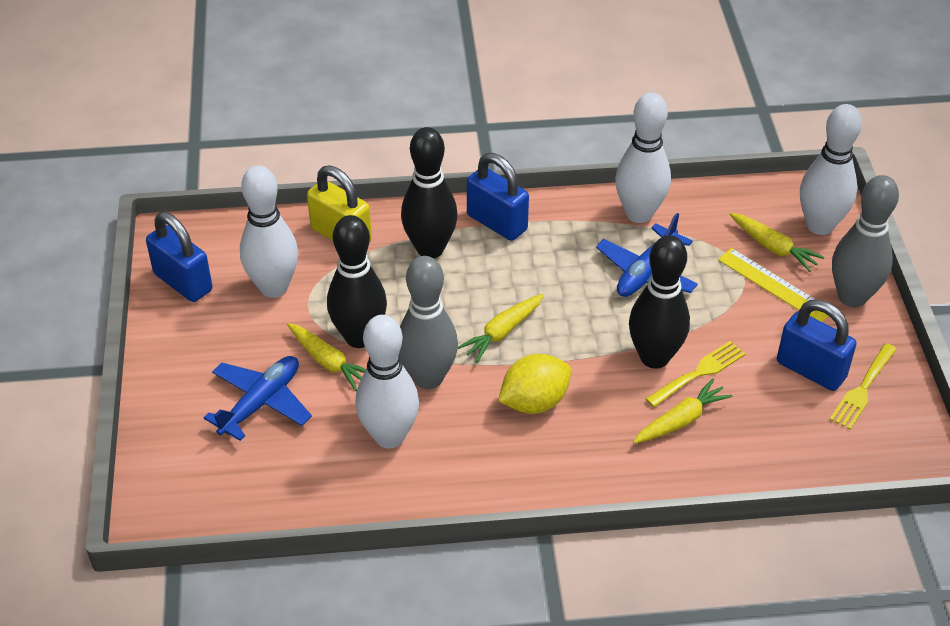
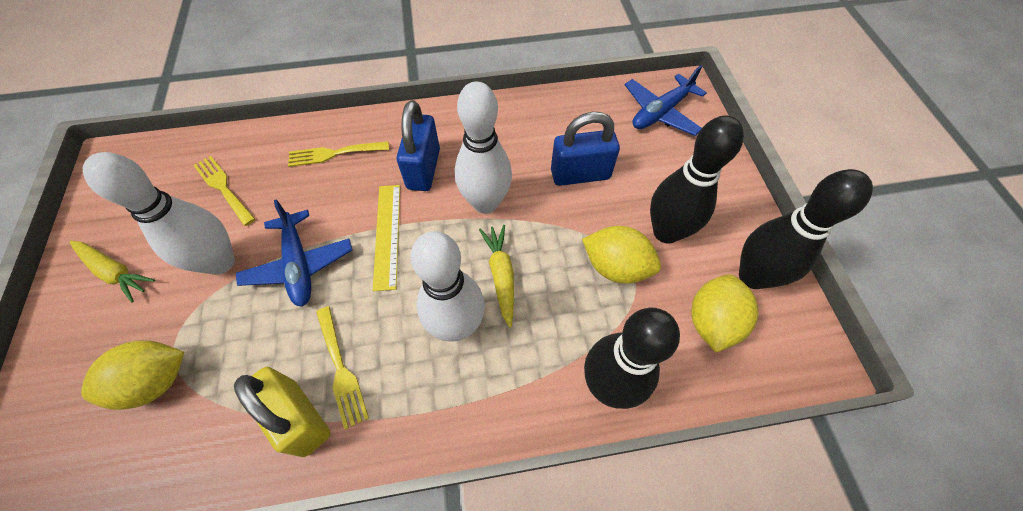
blue padlock: 3 -> 2
grey bowling pin: 2 -> 0
white bowling pin: 4 -> 3
yellow carrot: 4 -> 2
yellow fork: 2 -> 3
yellow lemon: 1 -> 3

